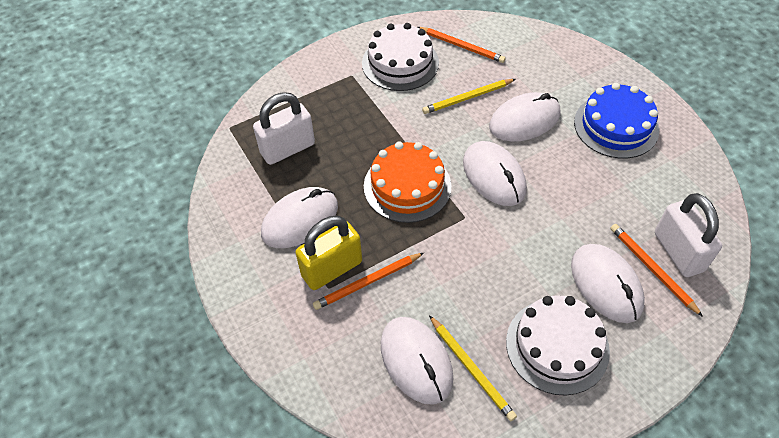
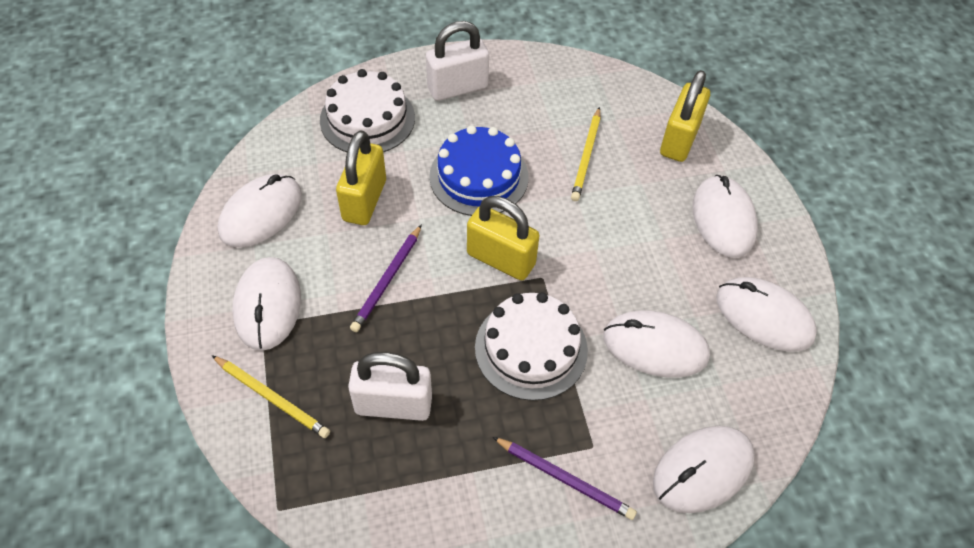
orange cake: 1 -> 0
orange pencil: 3 -> 0
purple pencil: 0 -> 2
white mouse: 5 -> 6
yellow padlock: 1 -> 3

